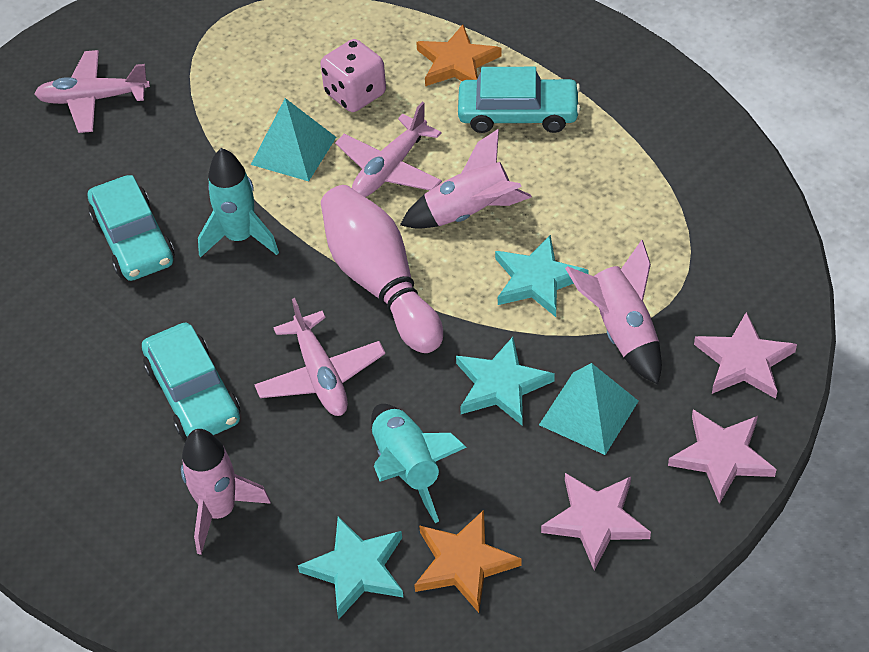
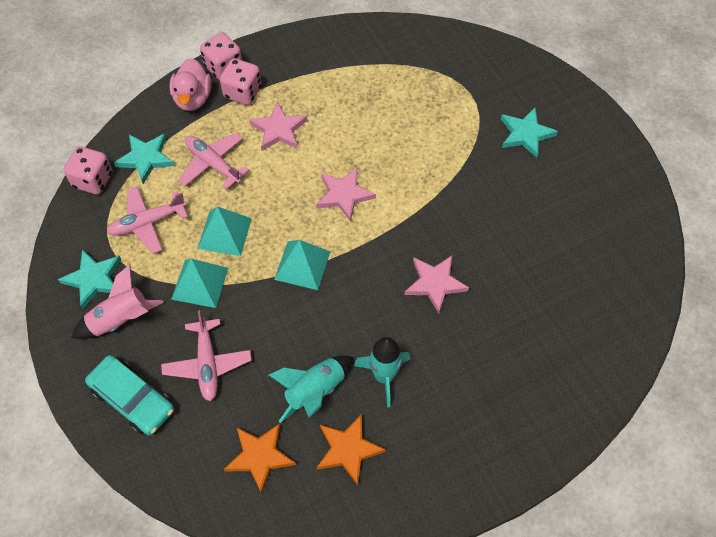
pink bowling pin: 1 -> 0
pink dice: 1 -> 3
pink duck: 0 -> 1
pink rocket: 3 -> 1
turquoise car: 3 -> 1
turquoise pyramid: 2 -> 3

